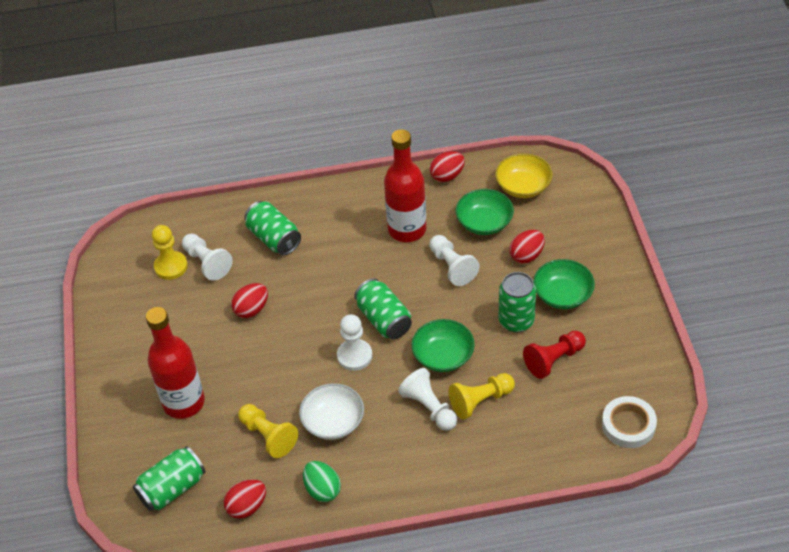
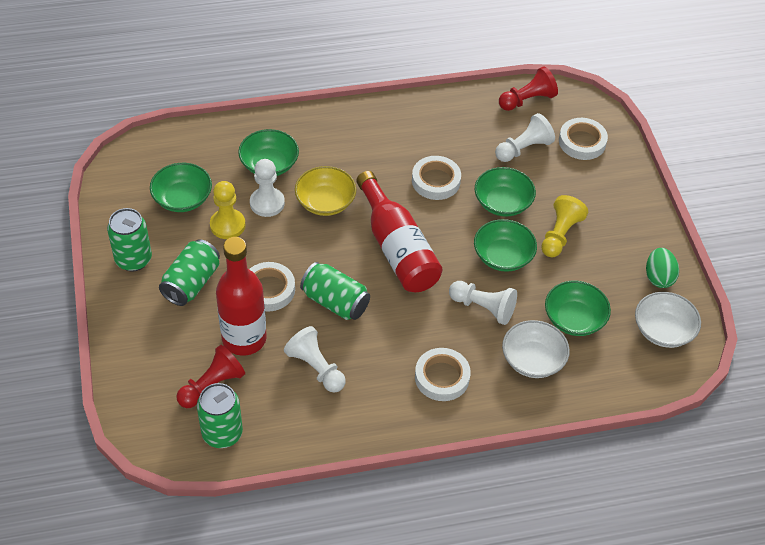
green bowl: 3 -> 5
red egg: 4 -> 0
red pawn: 1 -> 2
white bowl: 1 -> 2
white tape: 1 -> 4
yellow pawn: 3 -> 2

